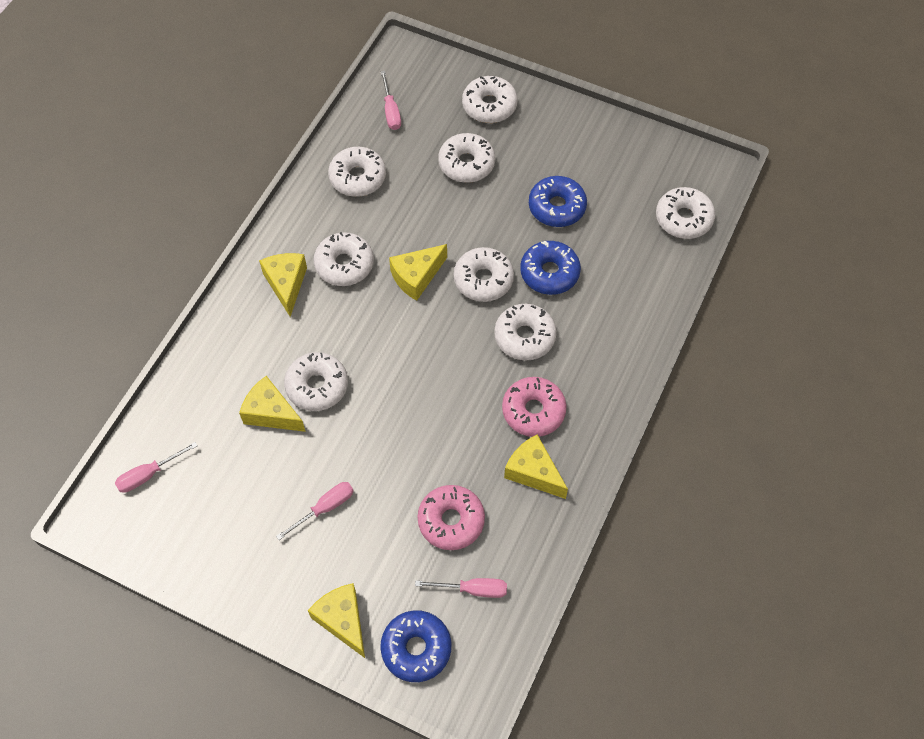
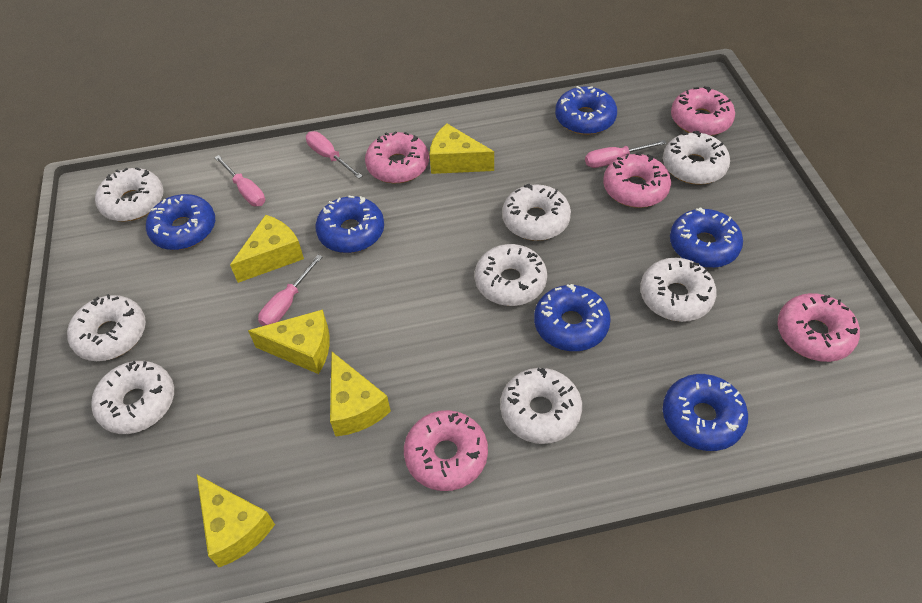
blue donut: 3 -> 6
pink donut: 2 -> 5

